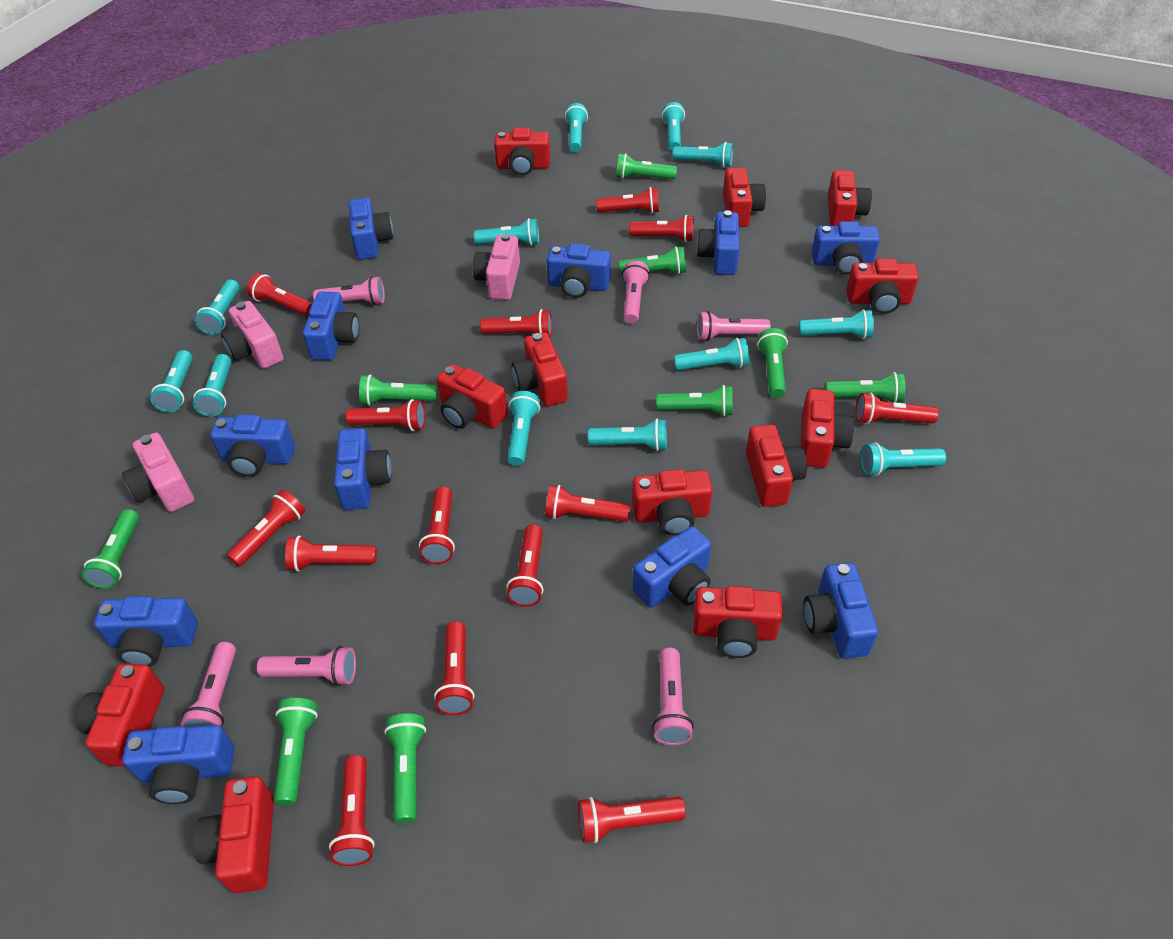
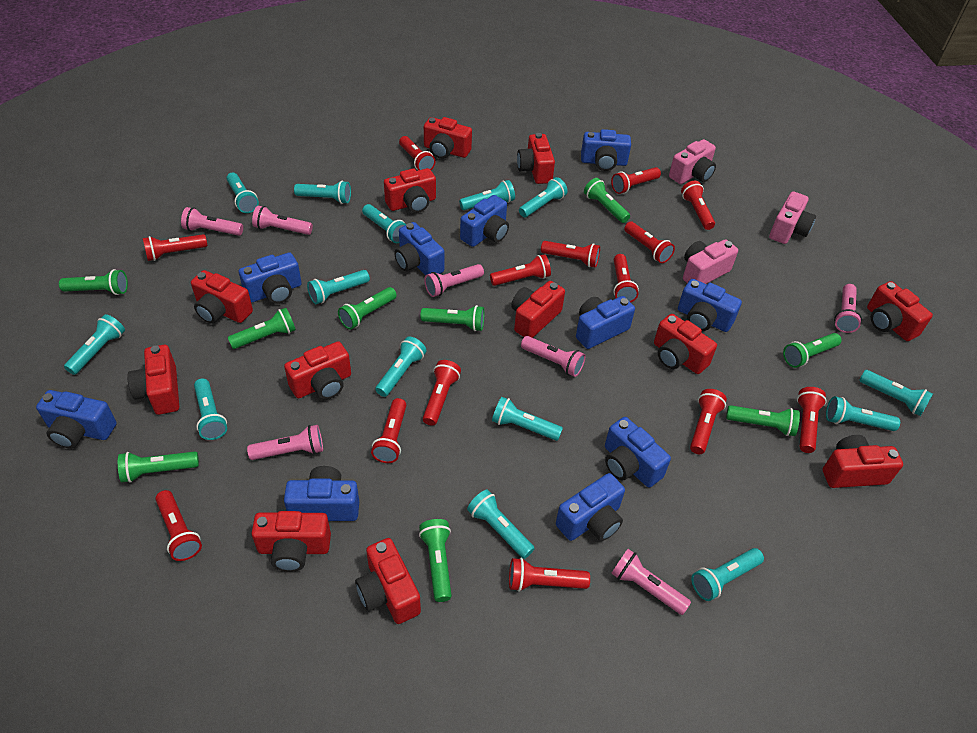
blue camera: 11 -> 10
pink flashlight: 6 -> 7
turquoise flashlight: 12 -> 14

